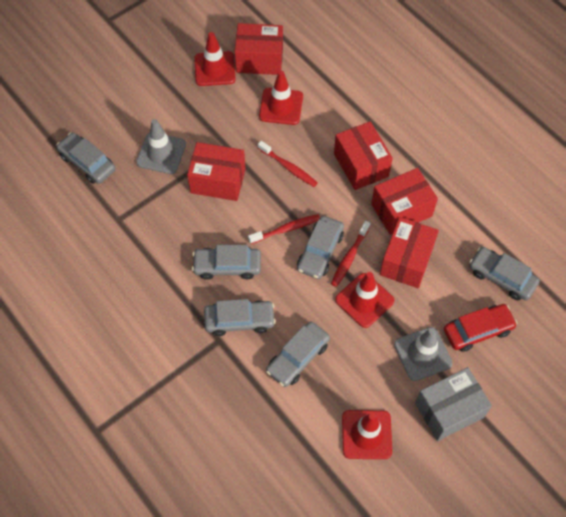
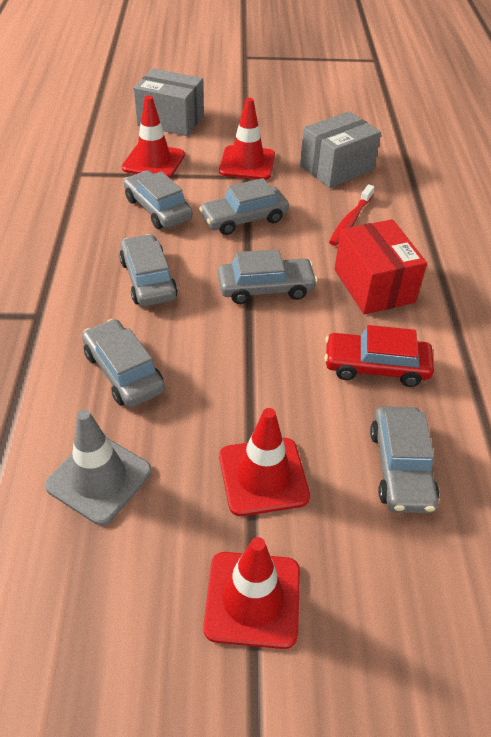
grey box: 1 -> 2
grey traffic cone: 2 -> 1
red box: 5 -> 1
red toothbrush: 3 -> 1

